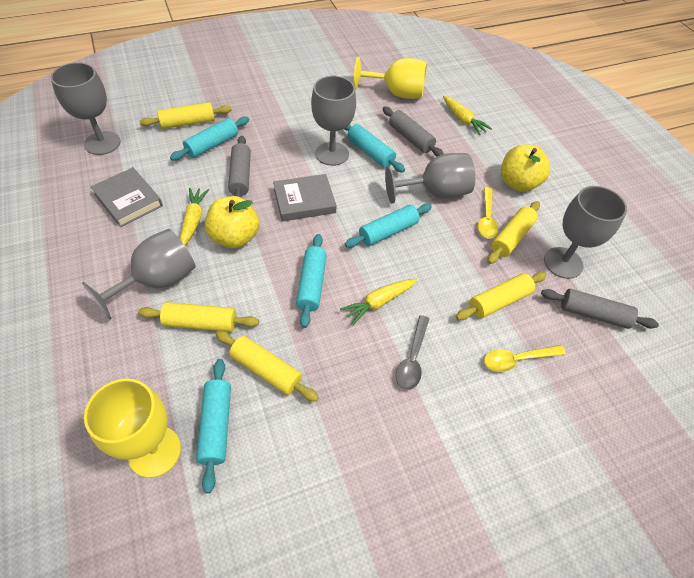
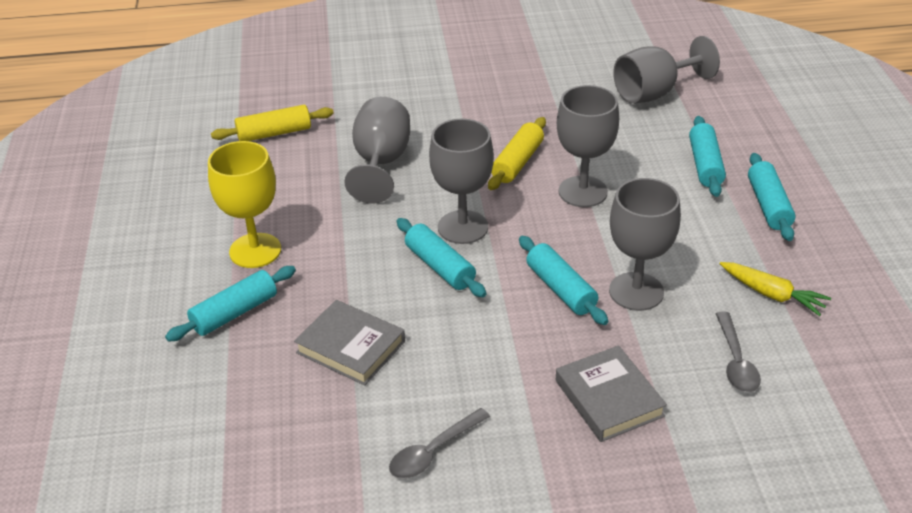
grey rolling pin: 3 -> 0
grey spoon: 1 -> 2
yellow apple: 2 -> 0
yellow carrot: 3 -> 1
yellow goblet: 2 -> 1
yellow rolling pin: 5 -> 2
yellow spoon: 2 -> 0

